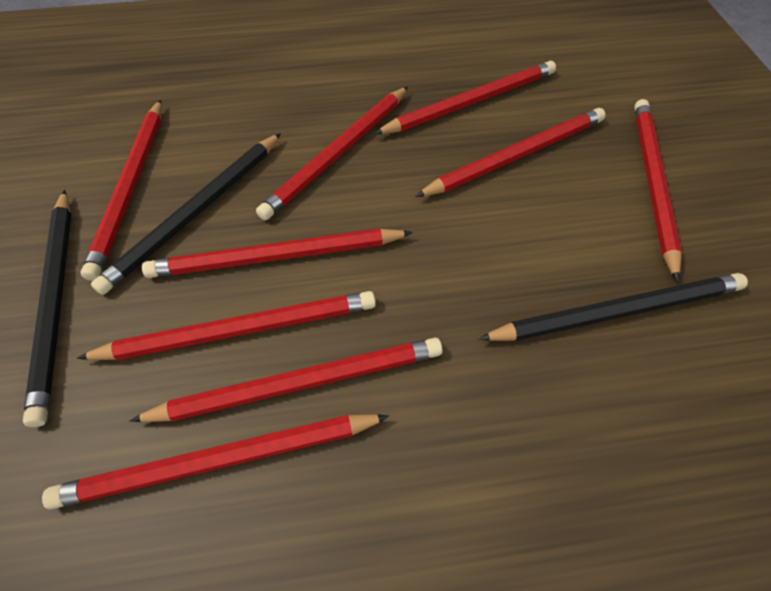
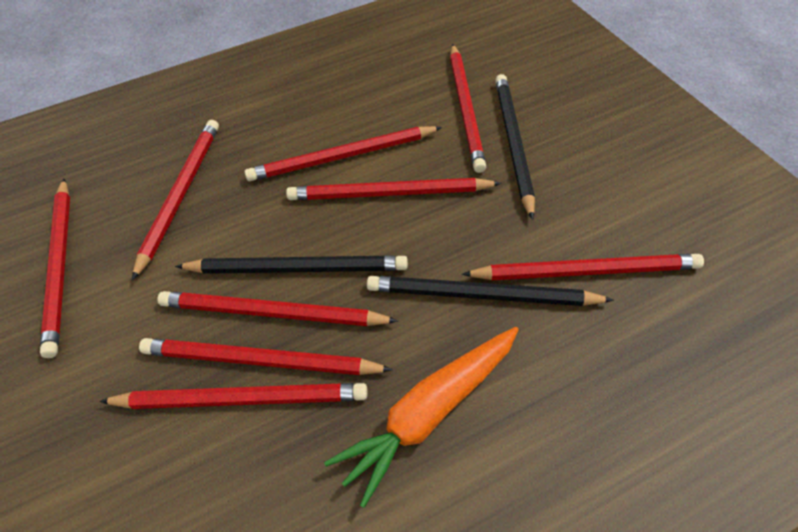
orange carrot: 0 -> 1

